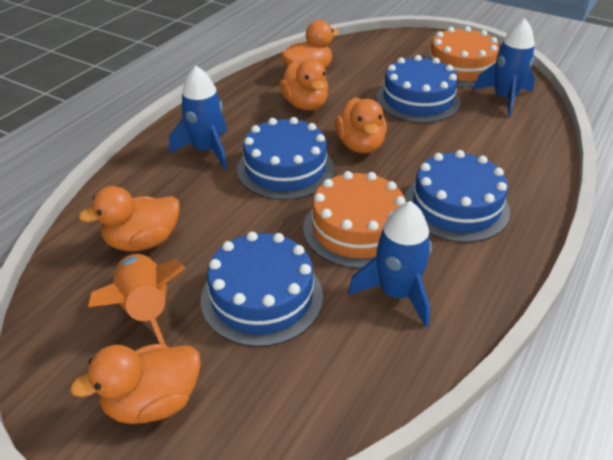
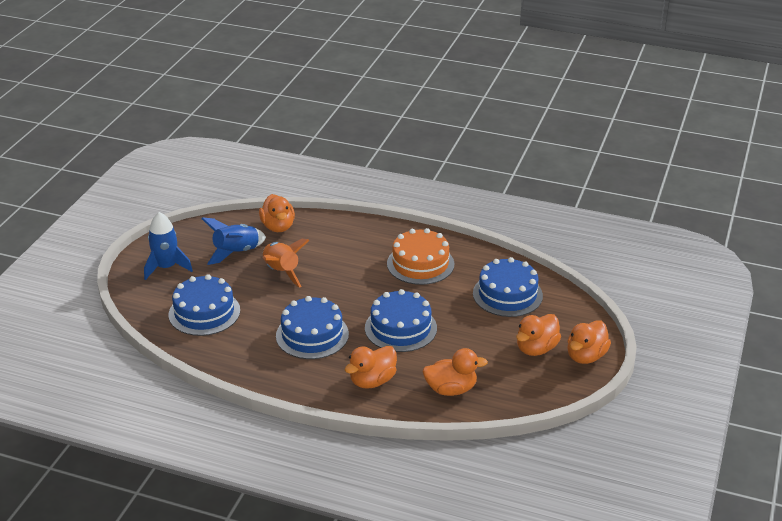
blue rocket: 3 -> 2
orange cake: 2 -> 1

